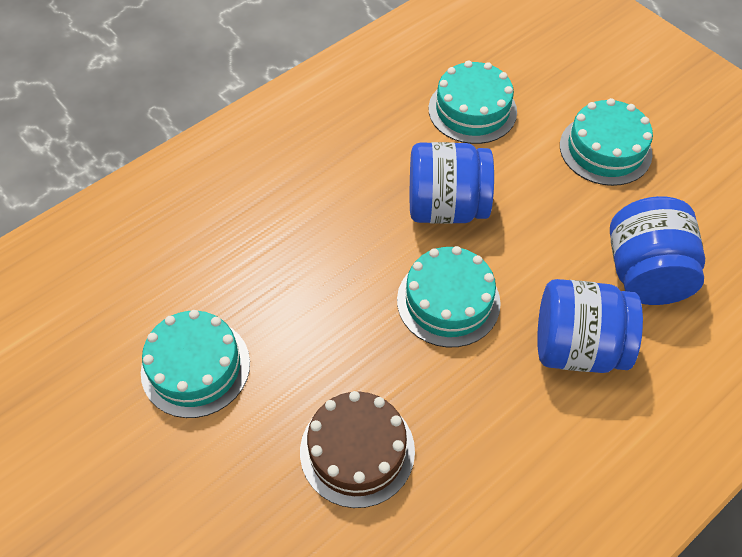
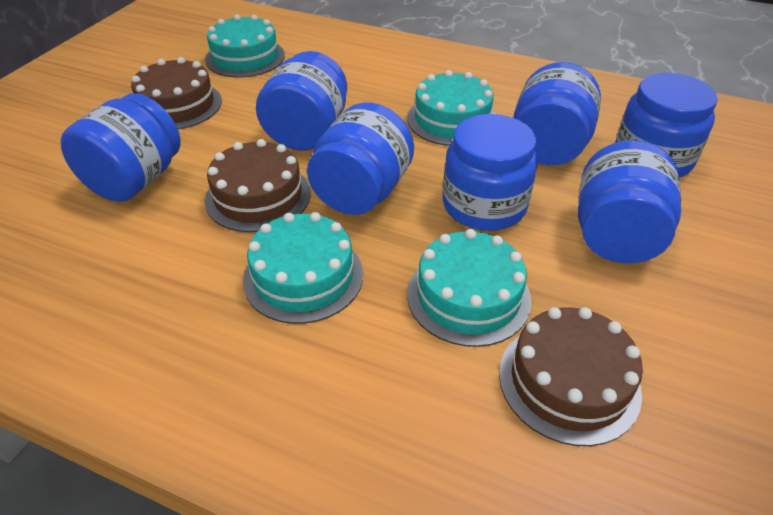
blue jar: 3 -> 7
brown cake: 1 -> 3

